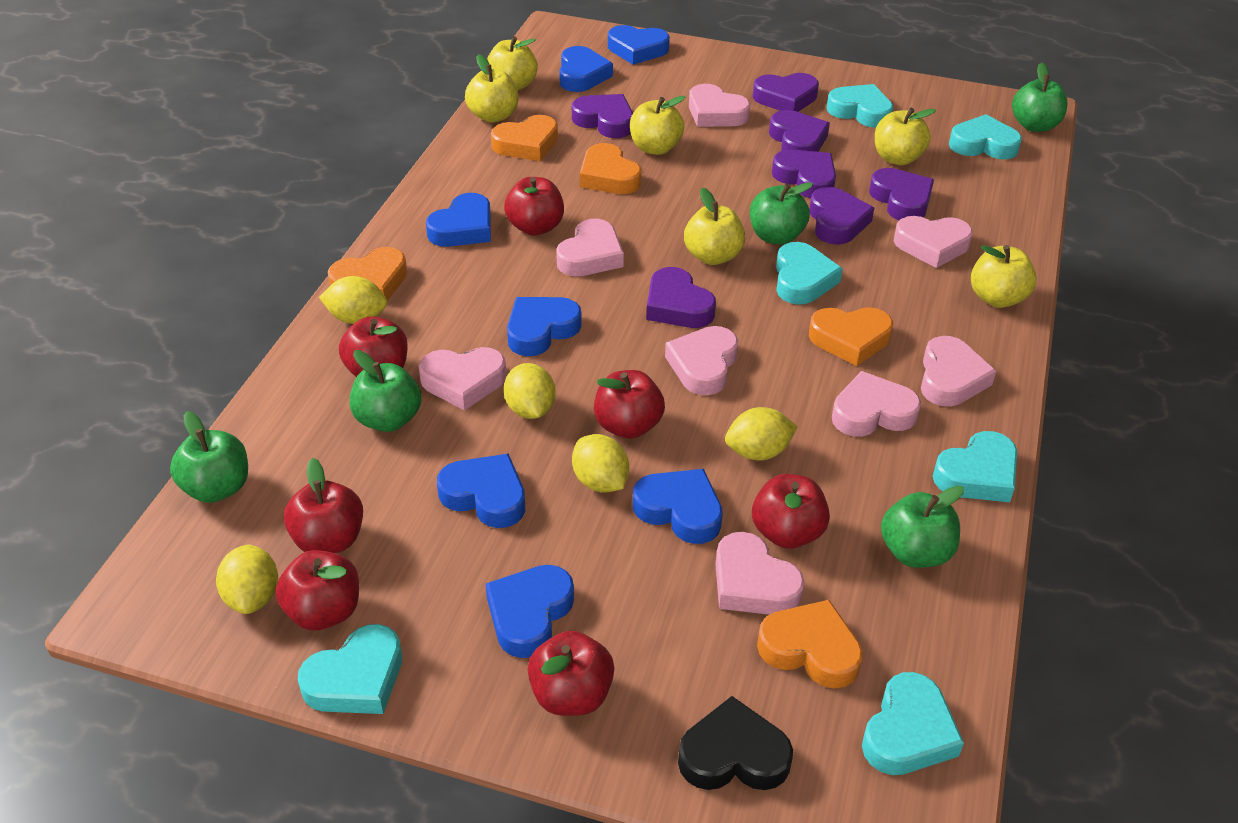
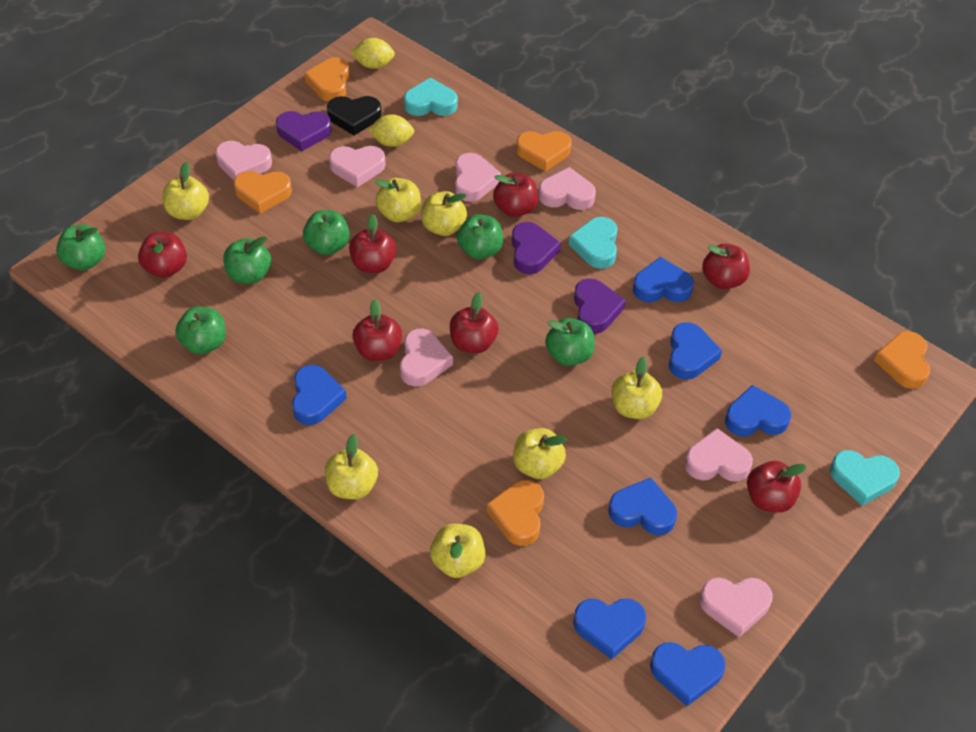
green apple: 5 -> 6
pink heart: 8 -> 7
purple heart: 7 -> 3
turquoise heart: 6 -> 3
yellow apple: 6 -> 7
yellow lemon: 5 -> 2

